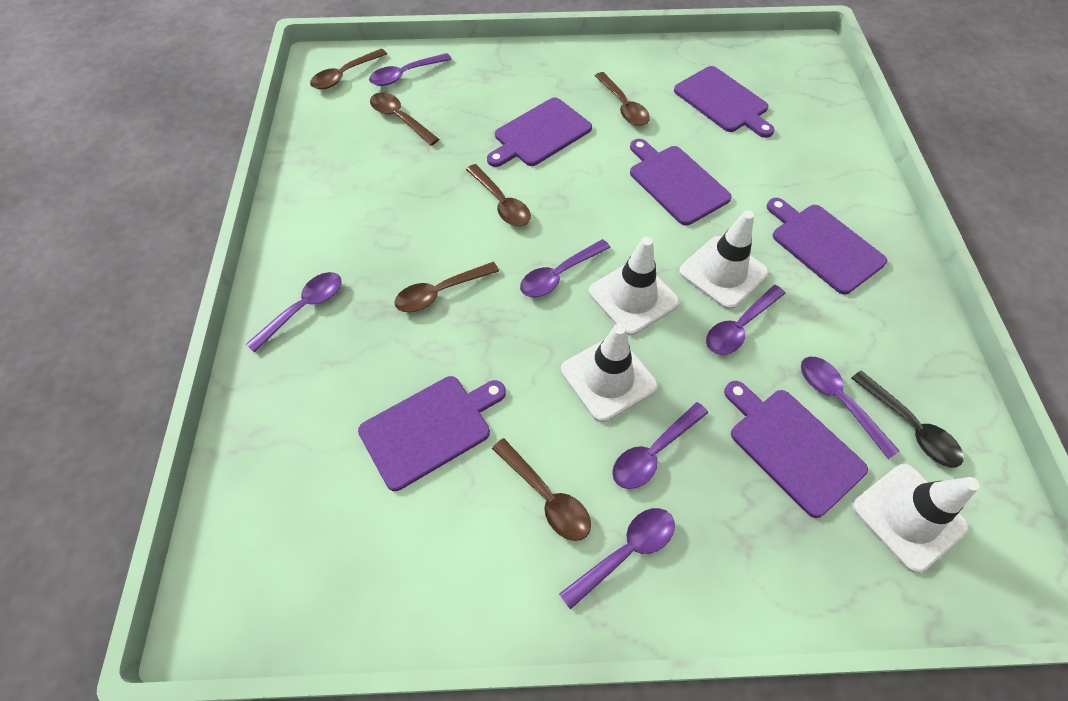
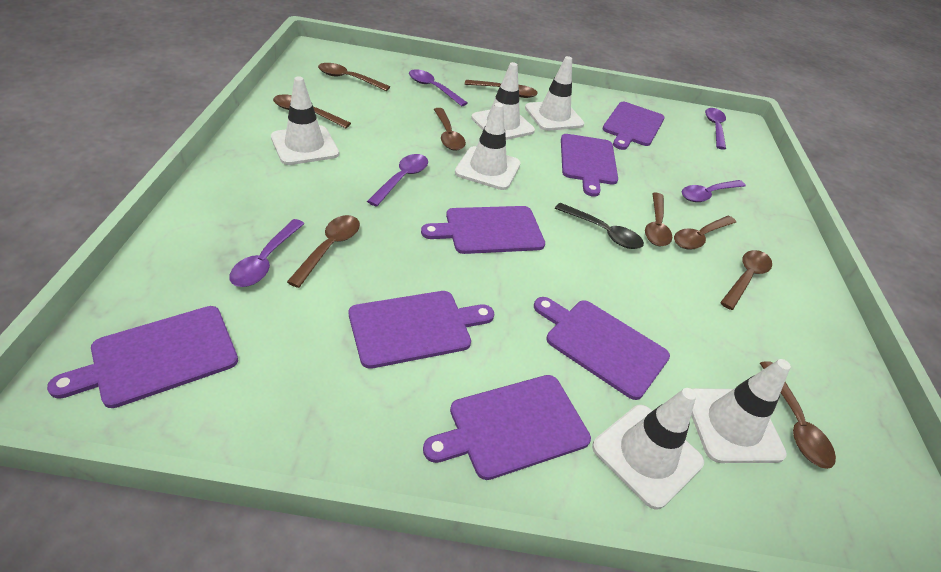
brown spoon: 6 -> 9
purple cutting board: 6 -> 7
purple spoon: 7 -> 5
white traffic cone: 4 -> 6

